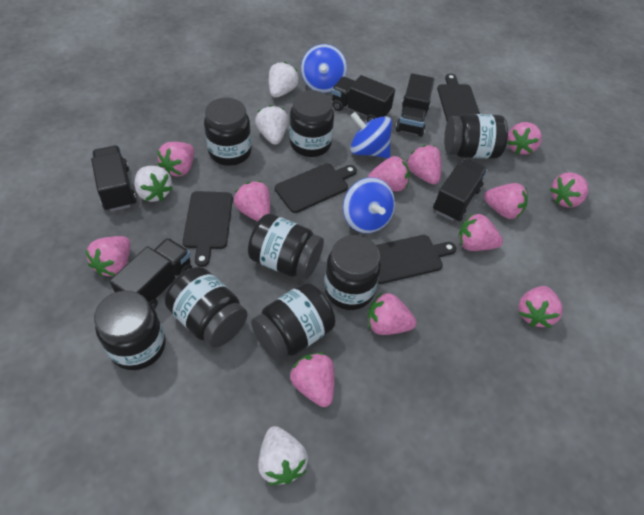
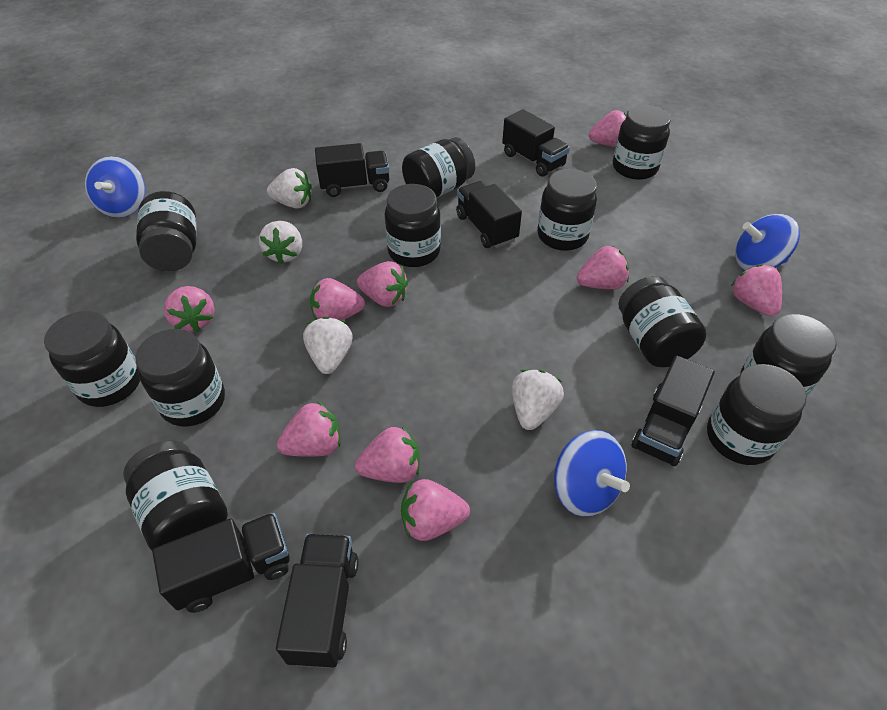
black cutting board: 4 -> 0
black jar: 8 -> 11
black truck: 5 -> 6
pink strawberry: 12 -> 9

